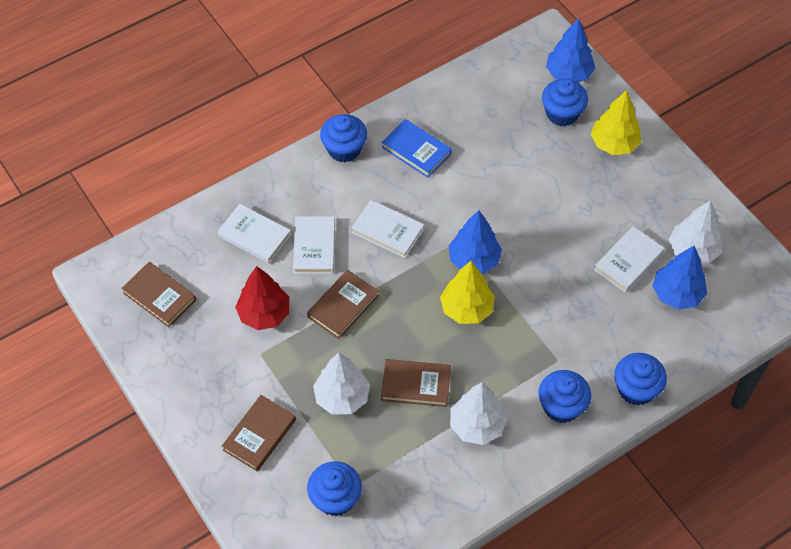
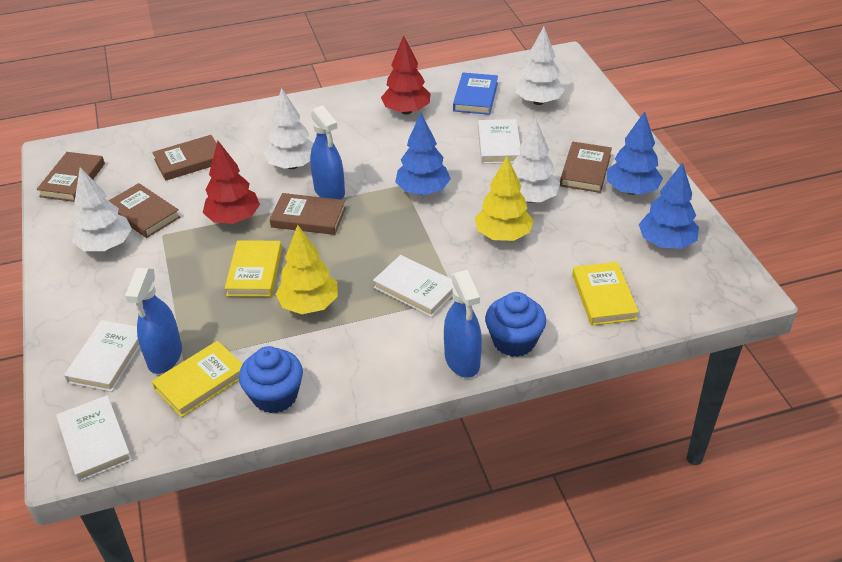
blue cupcake: 5 -> 2
blue spray bottle: 0 -> 3
brown book: 4 -> 5
red tree: 1 -> 2
white tree: 3 -> 4
yellow book: 0 -> 3

